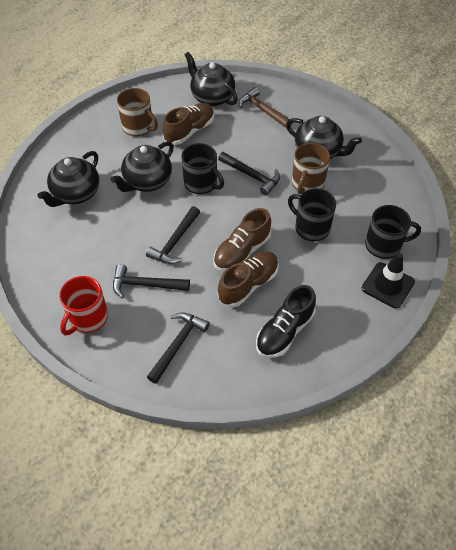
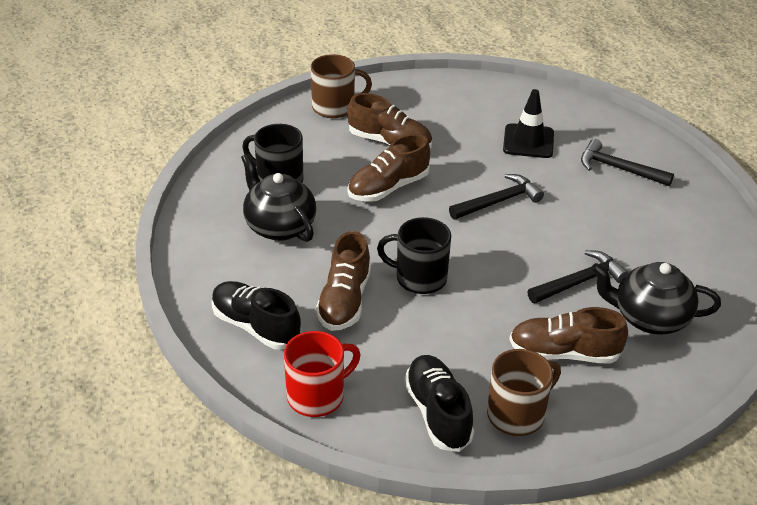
black hammer: 4 -> 3
black mug: 3 -> 2
black shoe: 1 -> 2
black teapot: 4 -> 2
brown hammer: 1 -> 0
brown shoe: 3 -> 4

